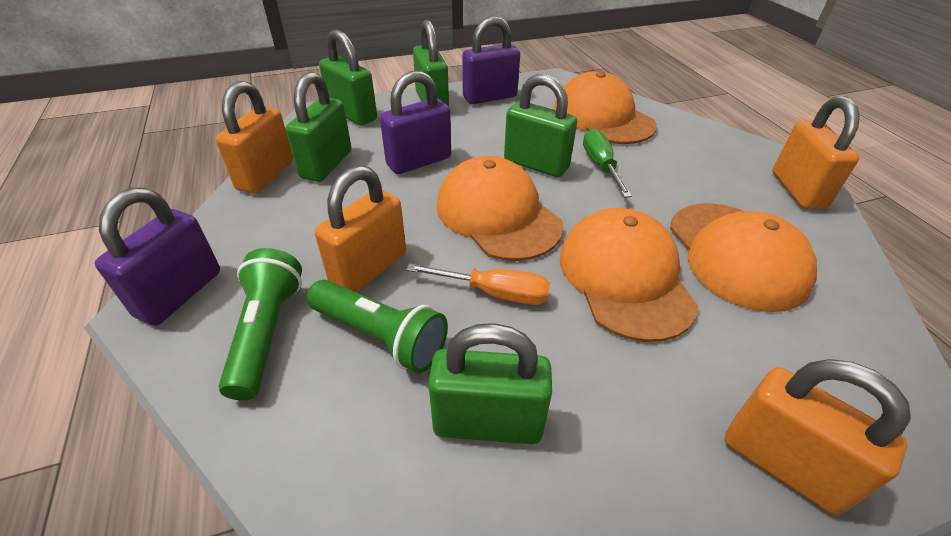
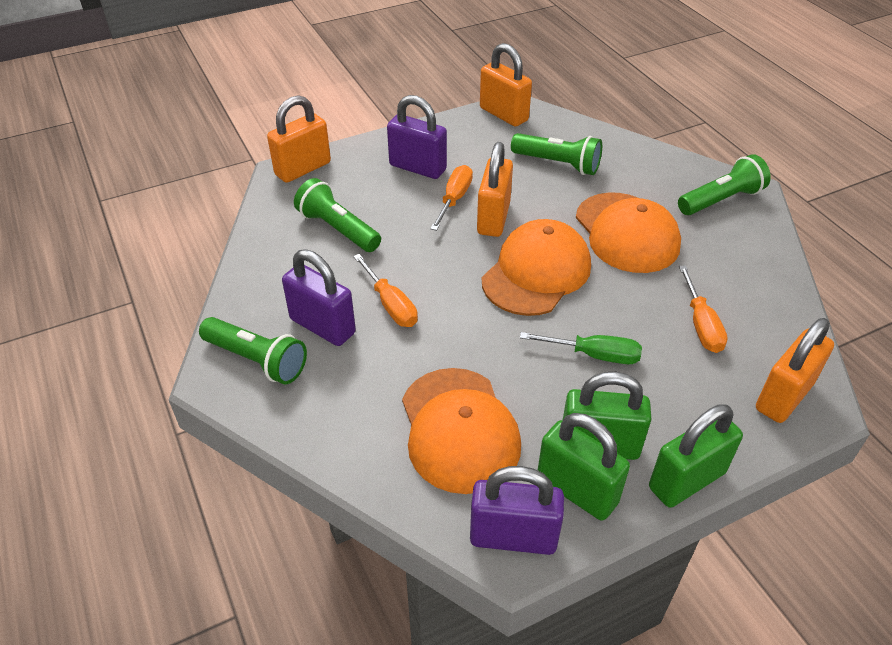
green flashlight: 2 -> 4
green padlock: 5 -> 3
orange cap: 4 -> 3
orange screwdriver: 1 -> 3

